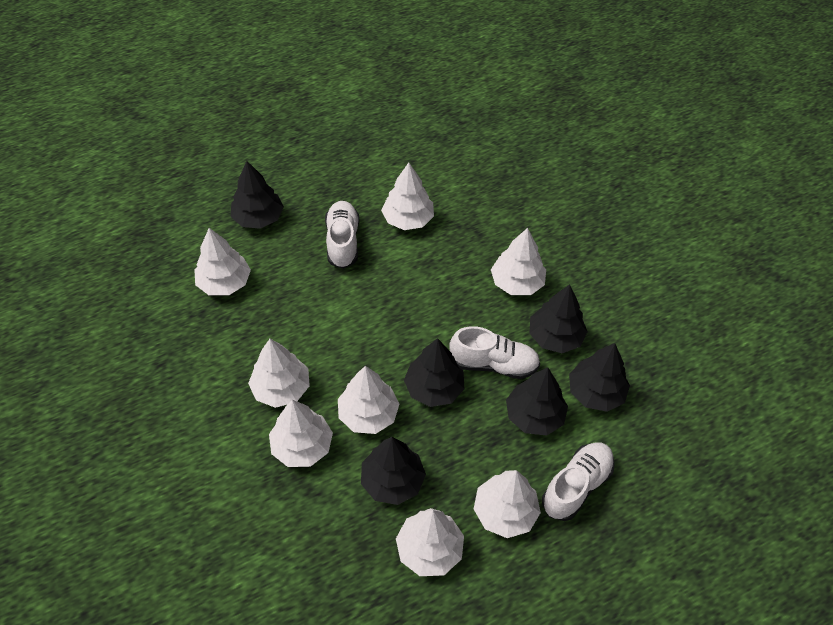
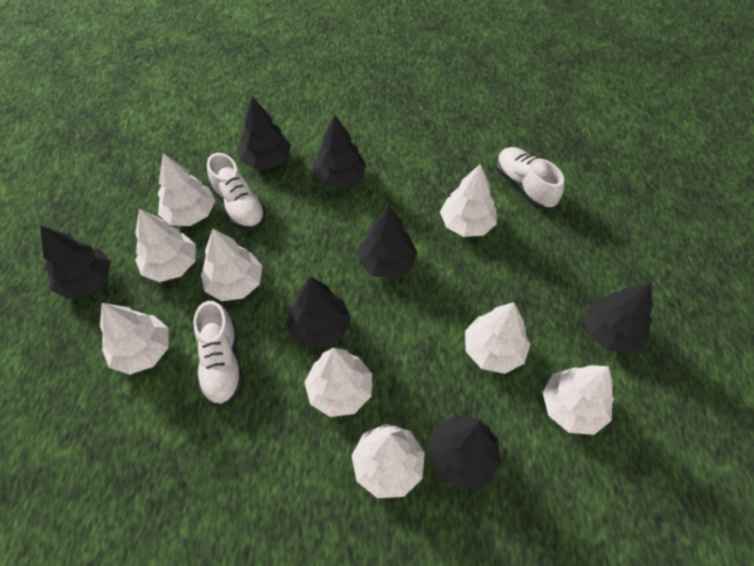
black tree: 6 -> 7
white tree: 8 -> 9

